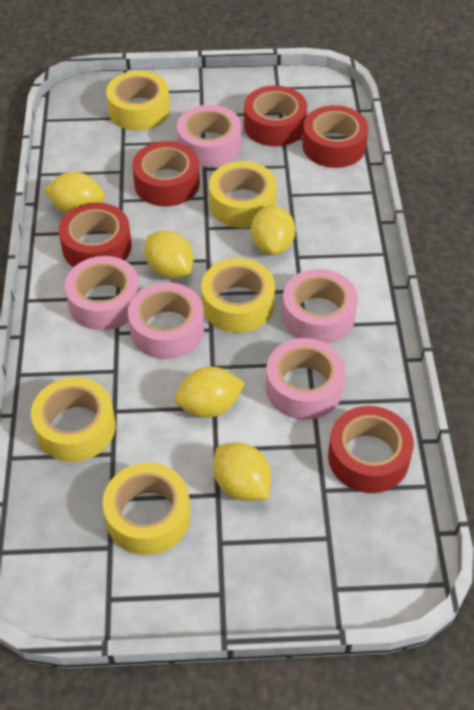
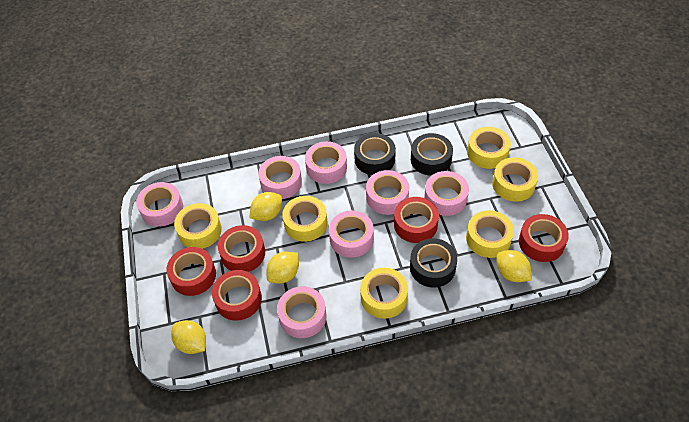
black tape: 0 -> 3
pink tape: 5 -> 7
yellow lemon: 5 -> 4
yellow tape: 5 -> 6

